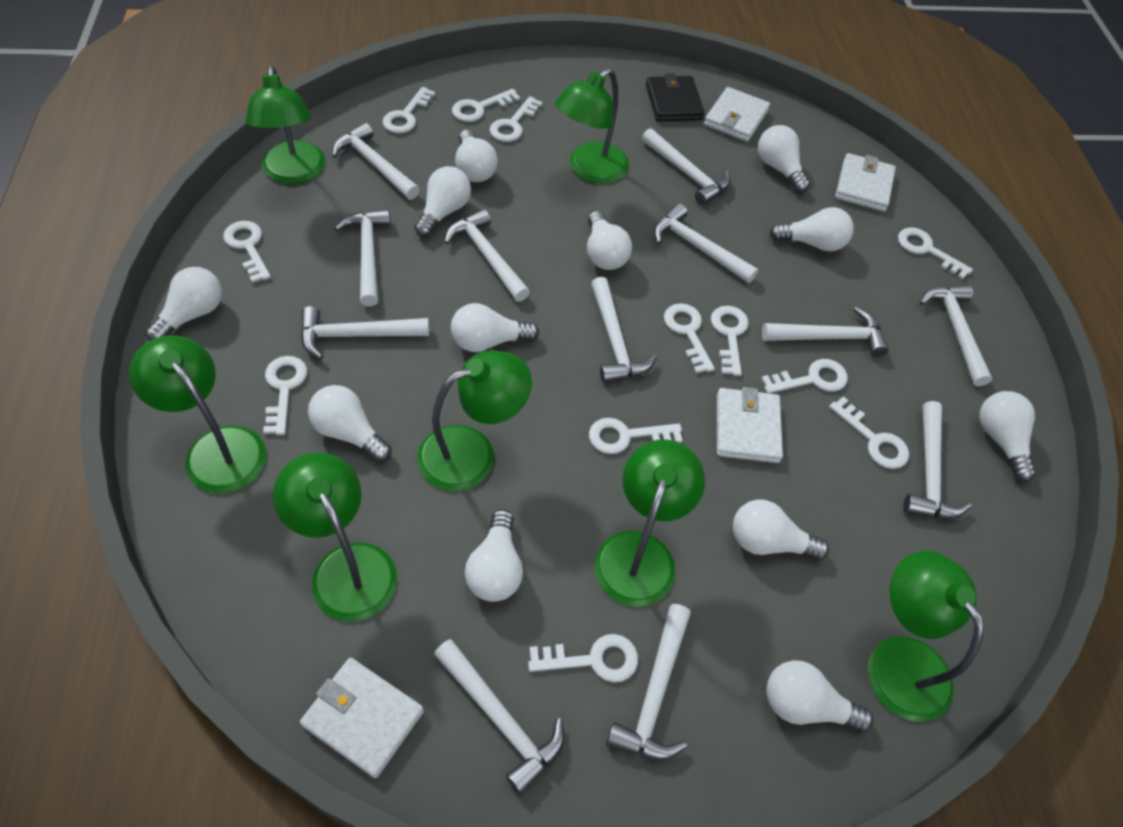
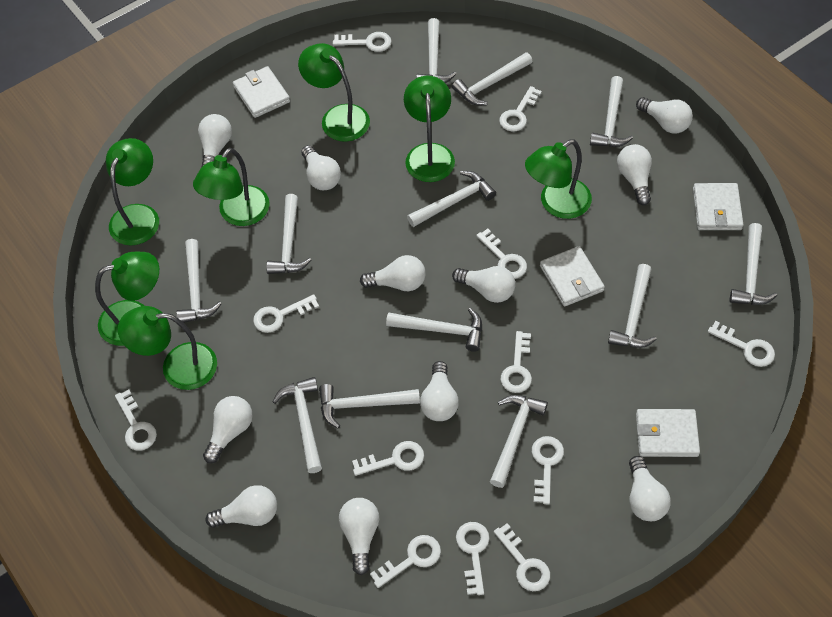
black wallet: 1 -> 0
white light bulb: 12 -> 11

